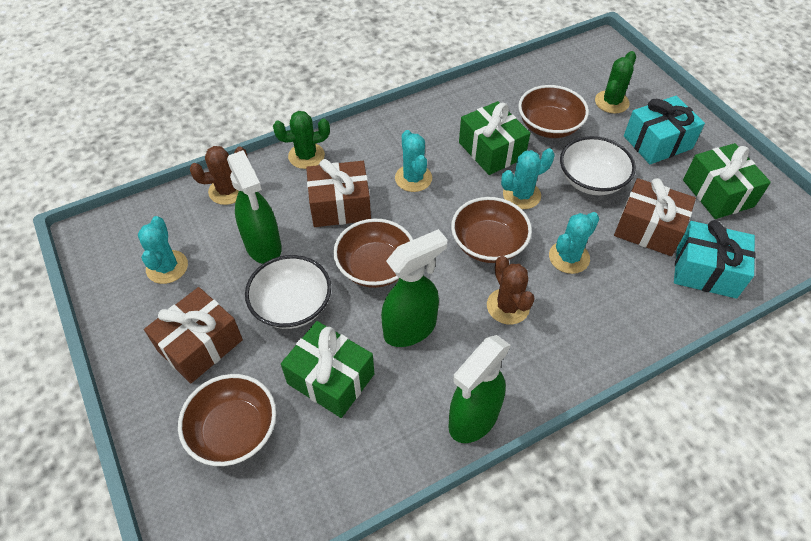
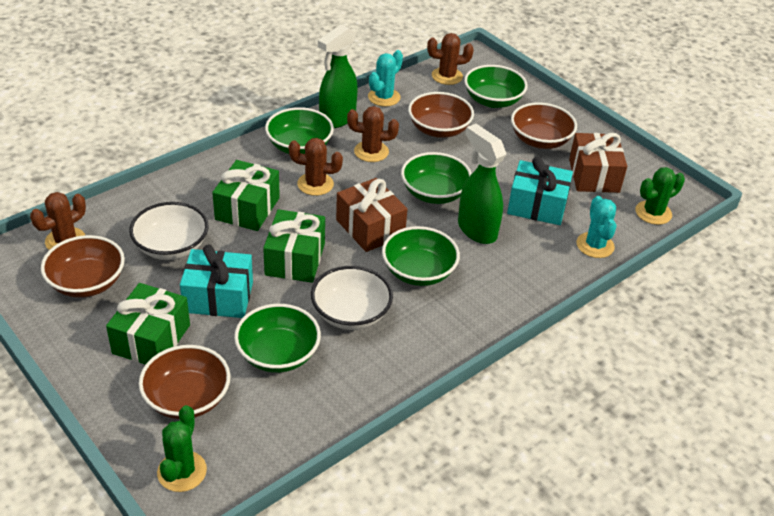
brown cactus: 2 -> 4
brown gift: 3 -> 2
green bowl: 0 -> 5
green spray bottle: 3 -> 2
turquoise cactus: 4 -> 2

